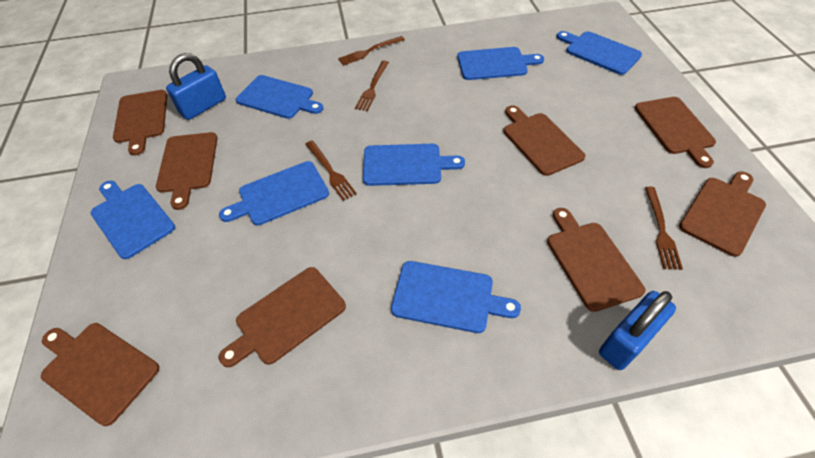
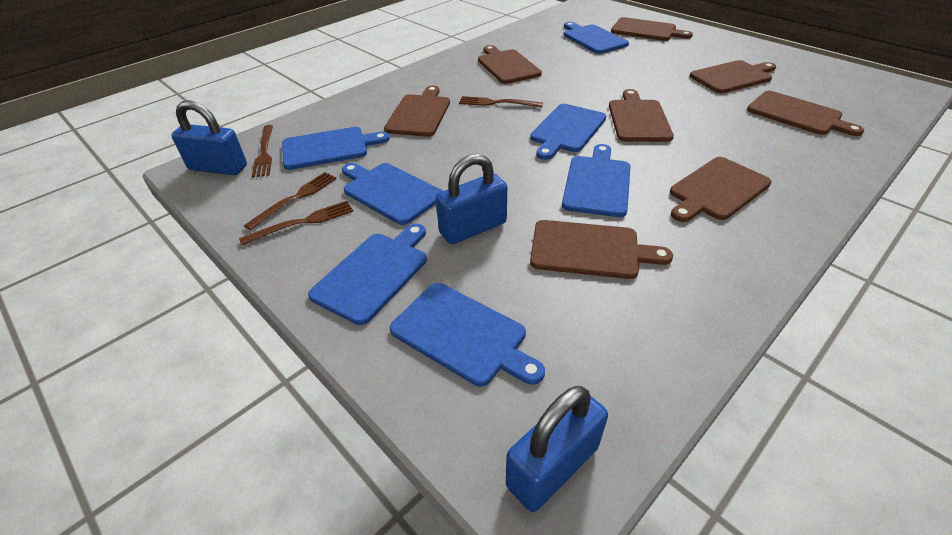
blue padlock: 2 -> 3

